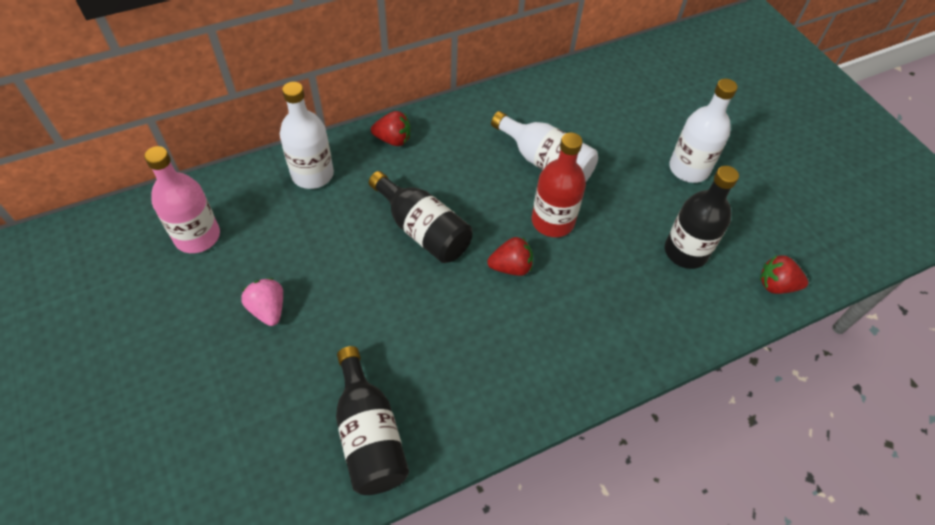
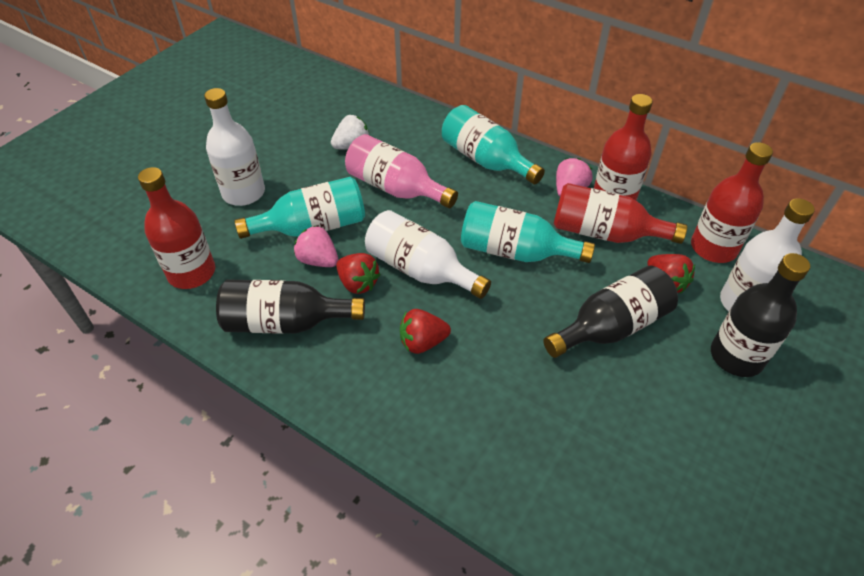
pink strawberry: 1 -> 2
red bottle: 1 -> 4
turquoise bottle: 0 -> 3
white strawberry: 0 -> 1

